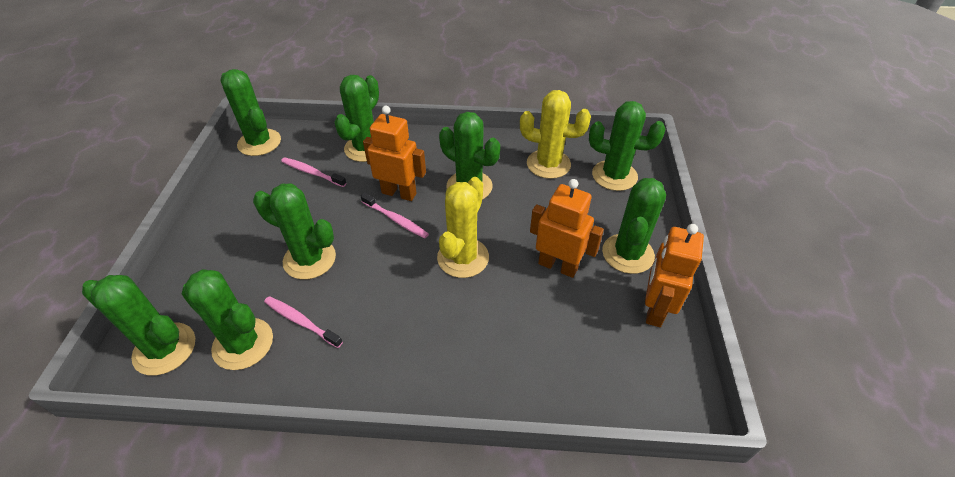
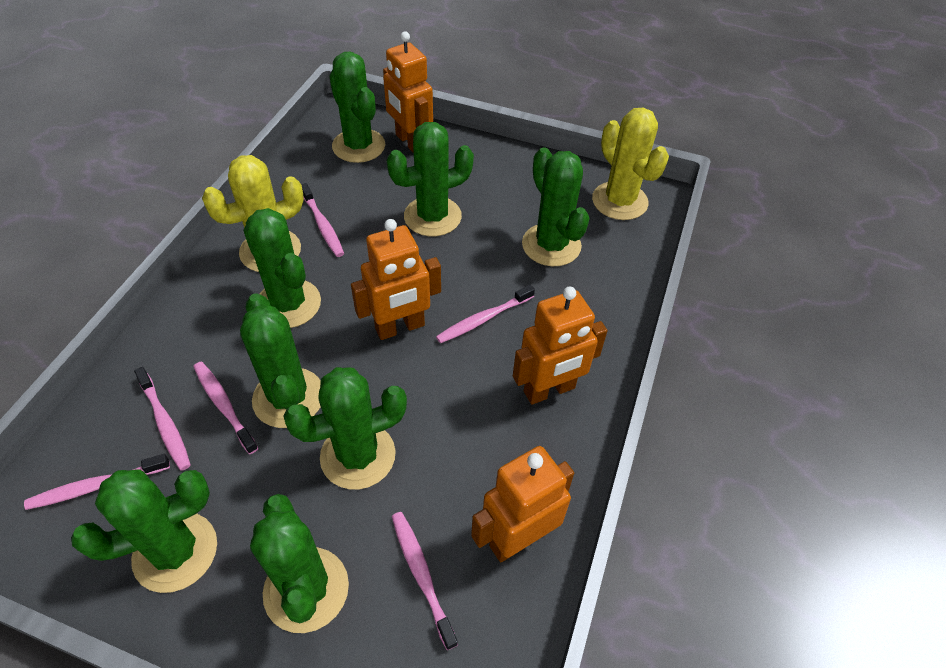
orange robot: 3 -> 4
pink toothbrush: 3 -> 6

